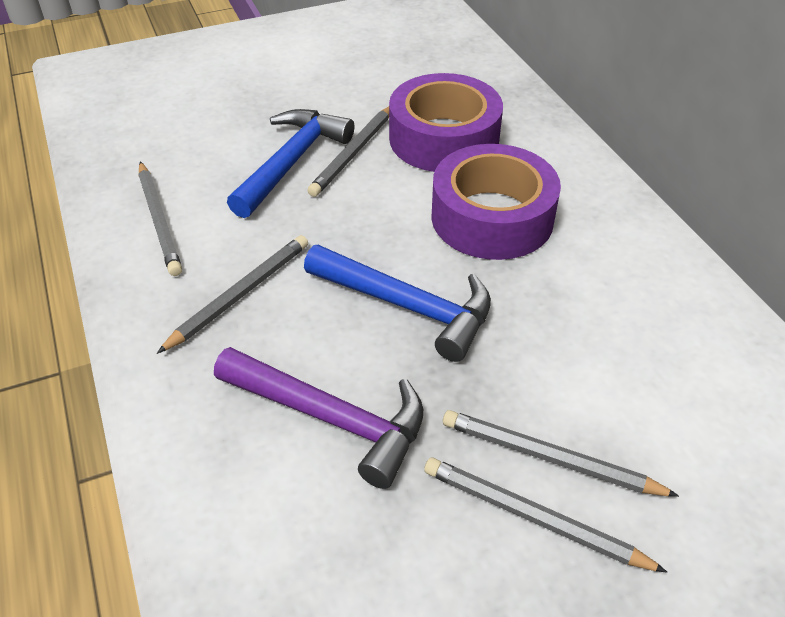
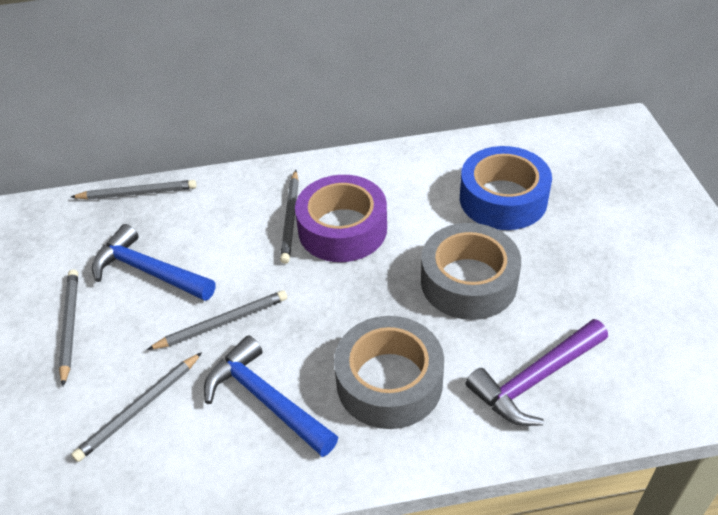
blue tape: 0 -> 1
grey tape: 0 -> 2
purple tape: 2 -> 1

